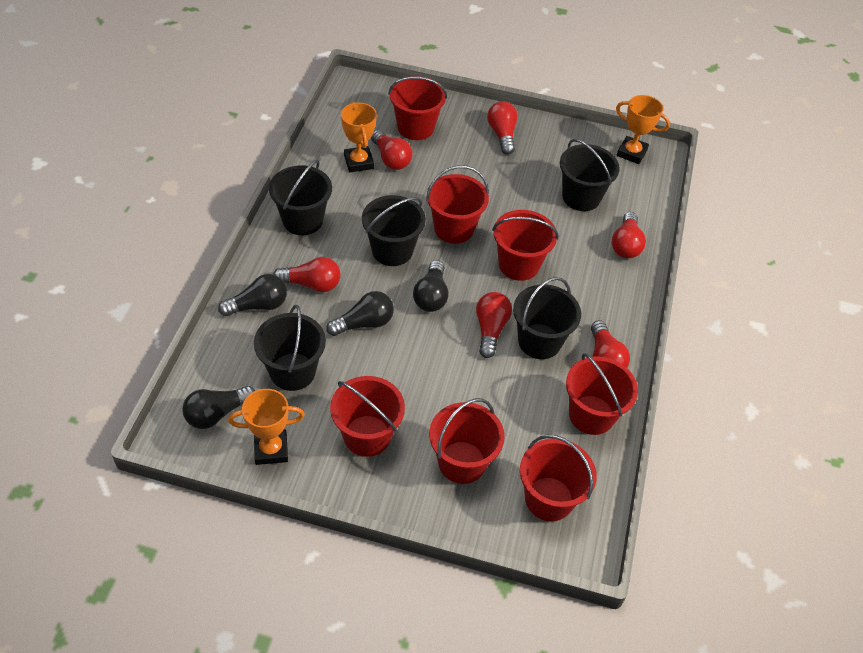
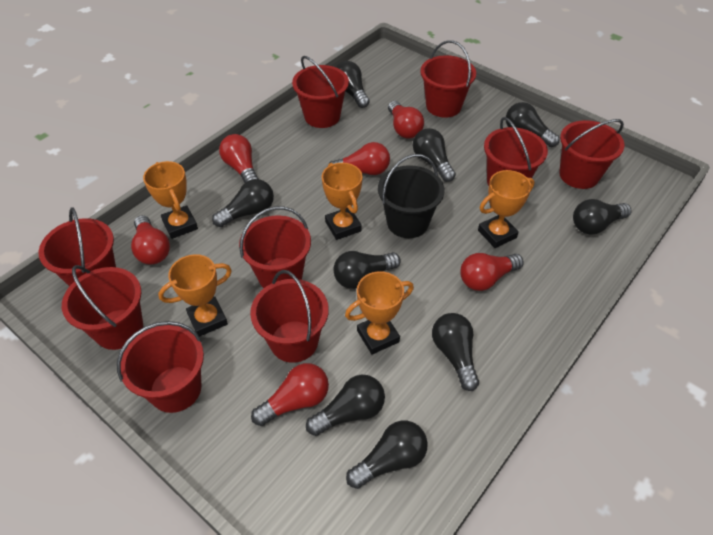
black bucket: 5 -> 1
black light bulb: 4 -> 9
orange trophy: 3 -> 5
red bucket: 7 -> 9

